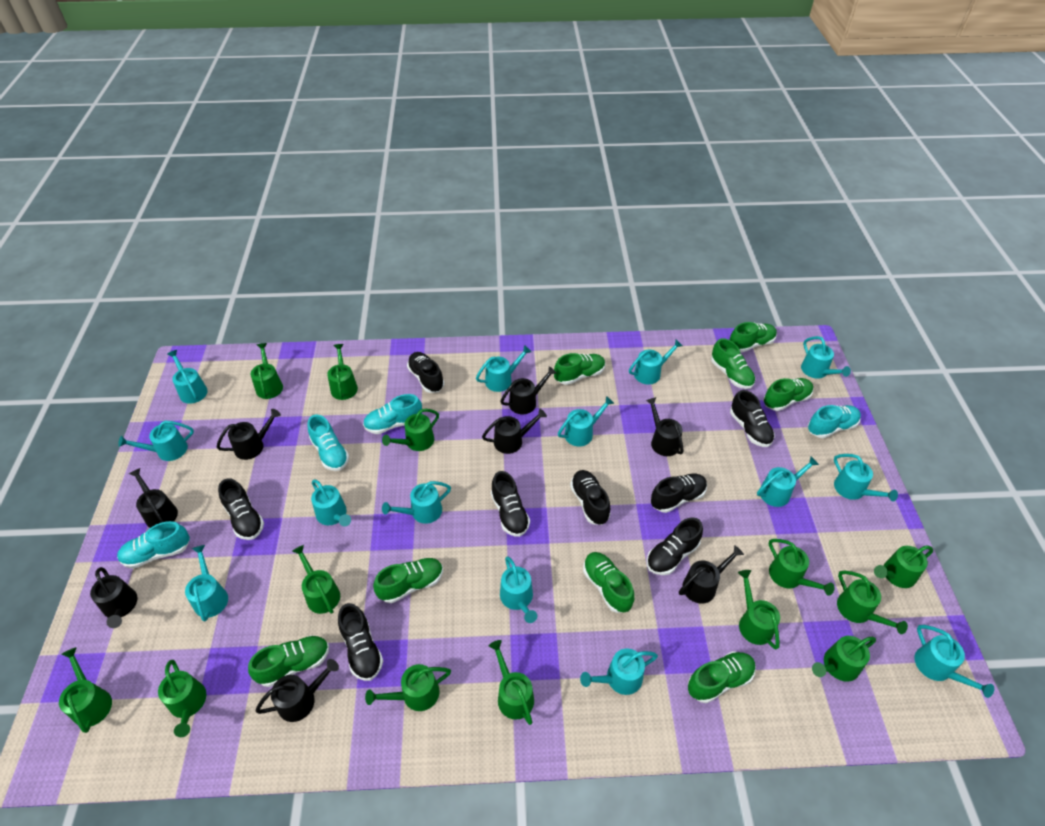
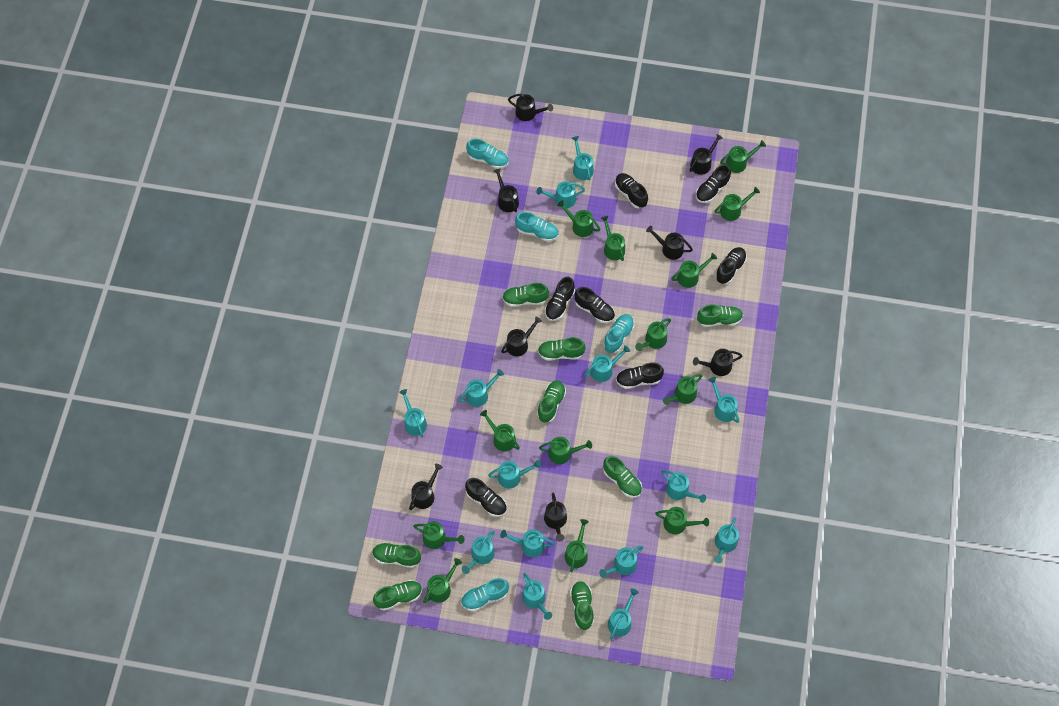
black shoe: 8 -> 7

